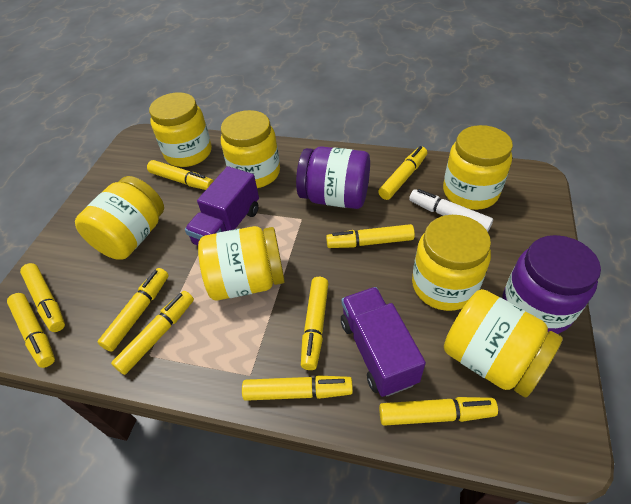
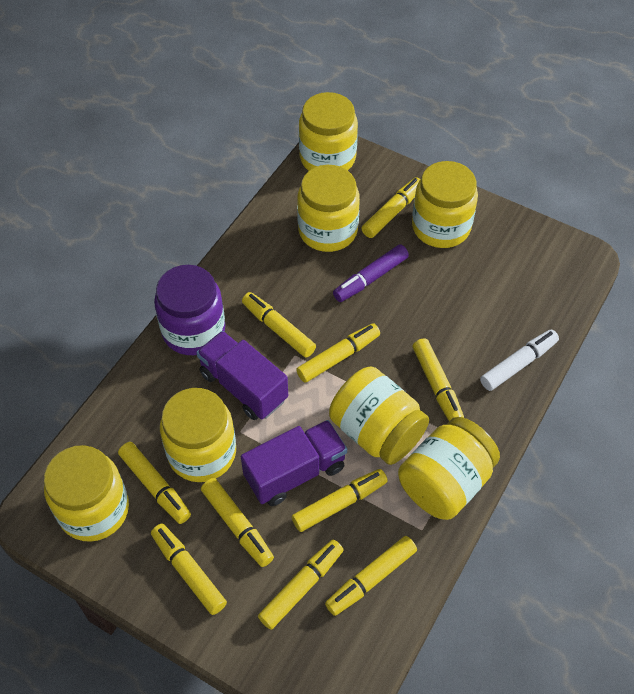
purple jar: 2 -> 1
purple marker: 0 -> 1

